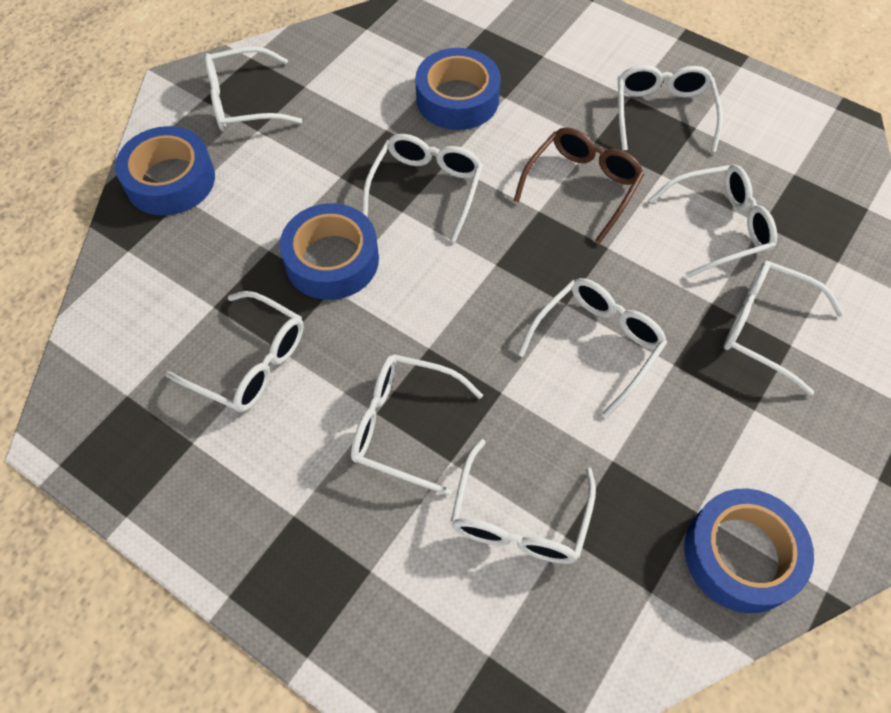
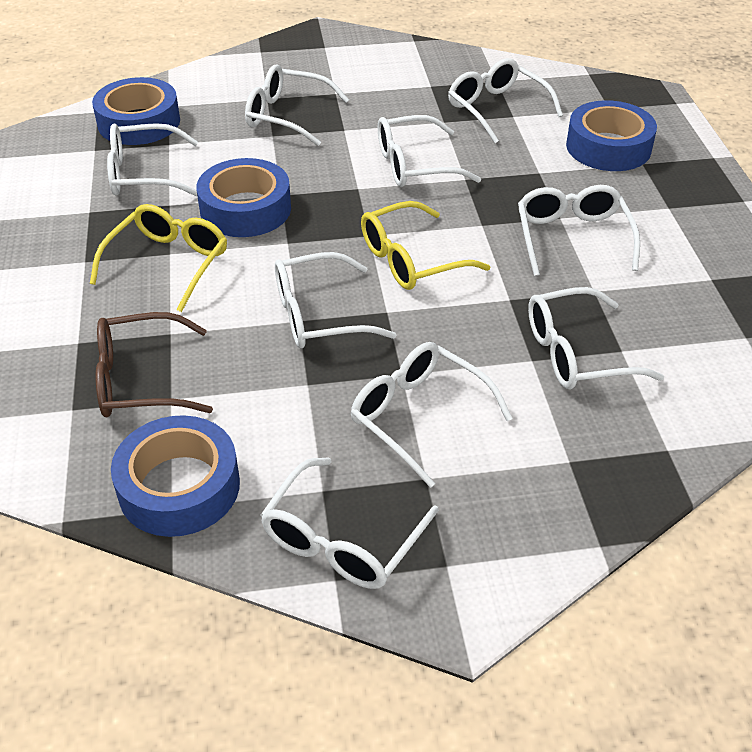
yellow glasses: 0 -> 2

